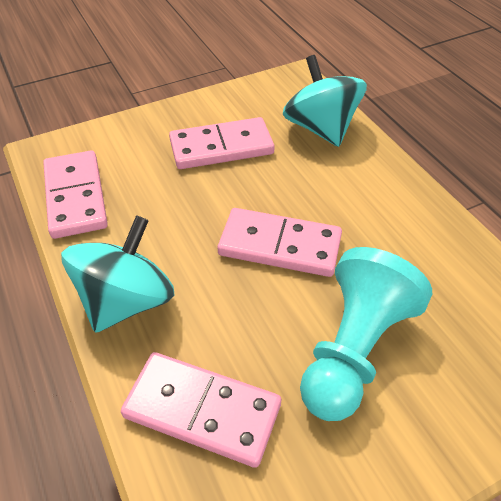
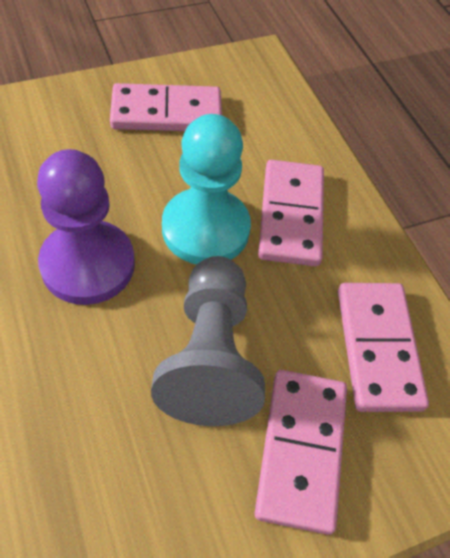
grey pawn: 0 -> 1
purple pawn: 0 -> 1
turquoise spinning top: 2 -> 0

